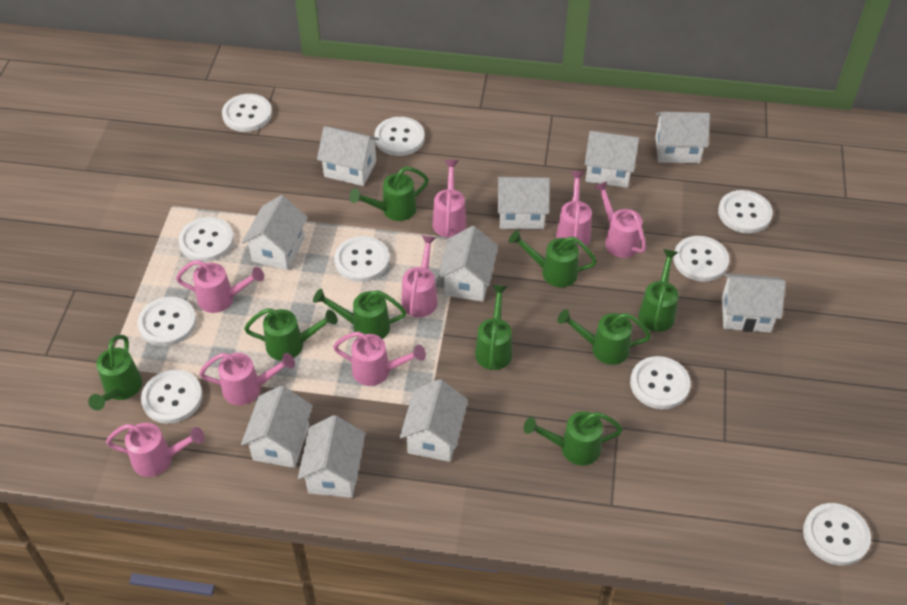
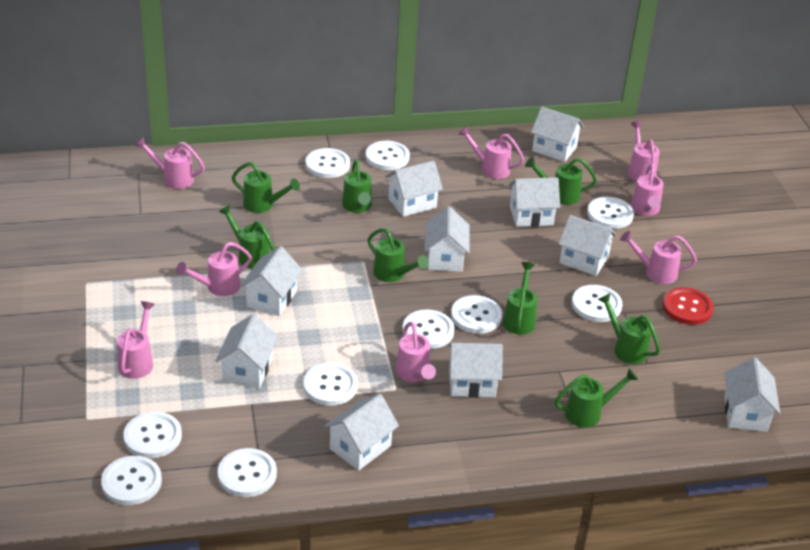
green watering can: 9 -> 8
red button: 0 -> 1

